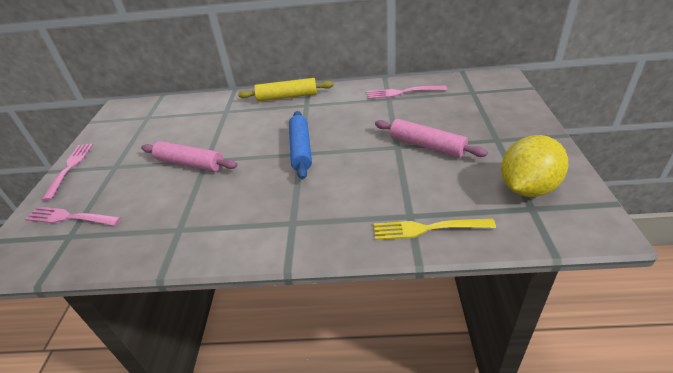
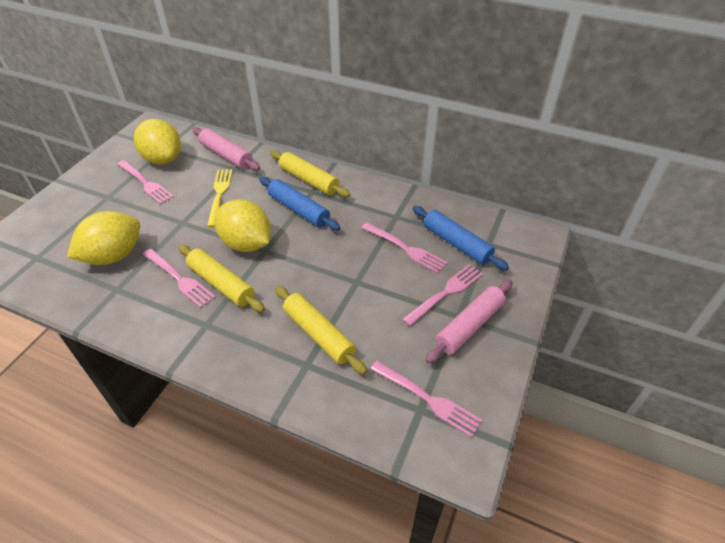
blue rolling pin: 1 -> 2
pink fork: 3 -> 5
yellow lemon: 1 -> 3
yellow rolling pin: 1 -> 3

